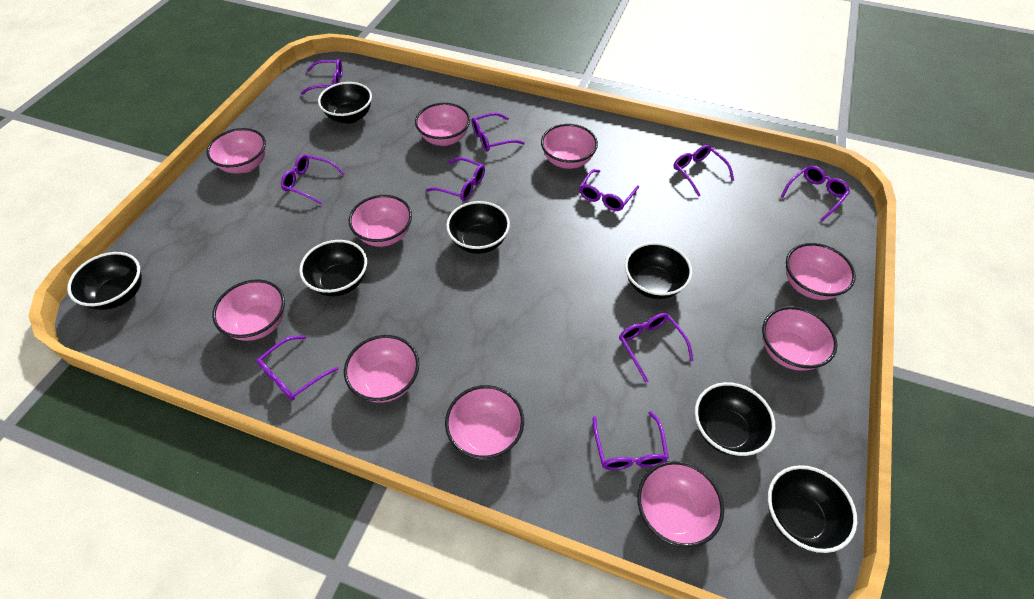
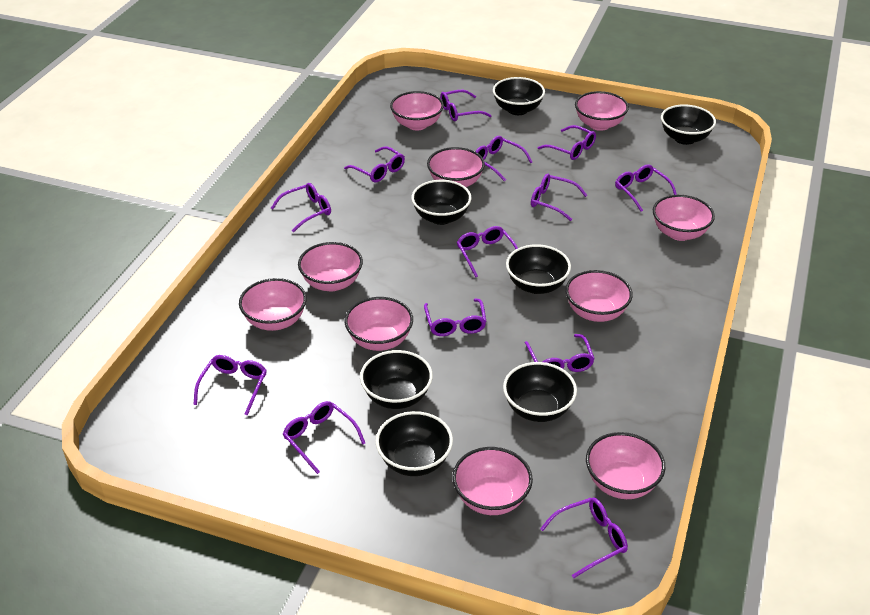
purple glasses: 10 -> 13

